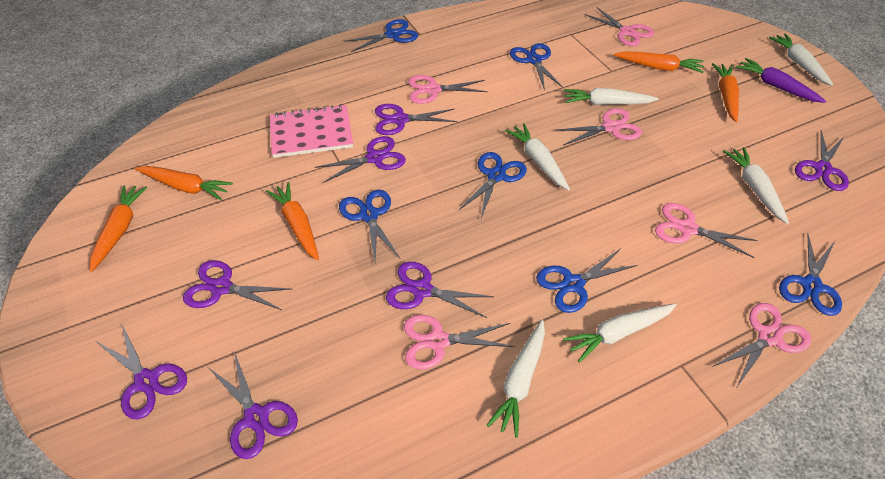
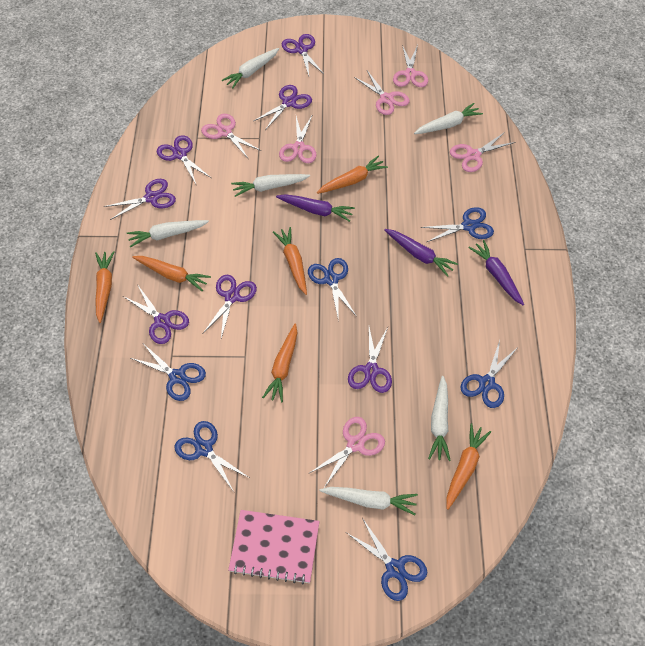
orange carrot: 5 -> 6
purple carrot: 1 -> 3

